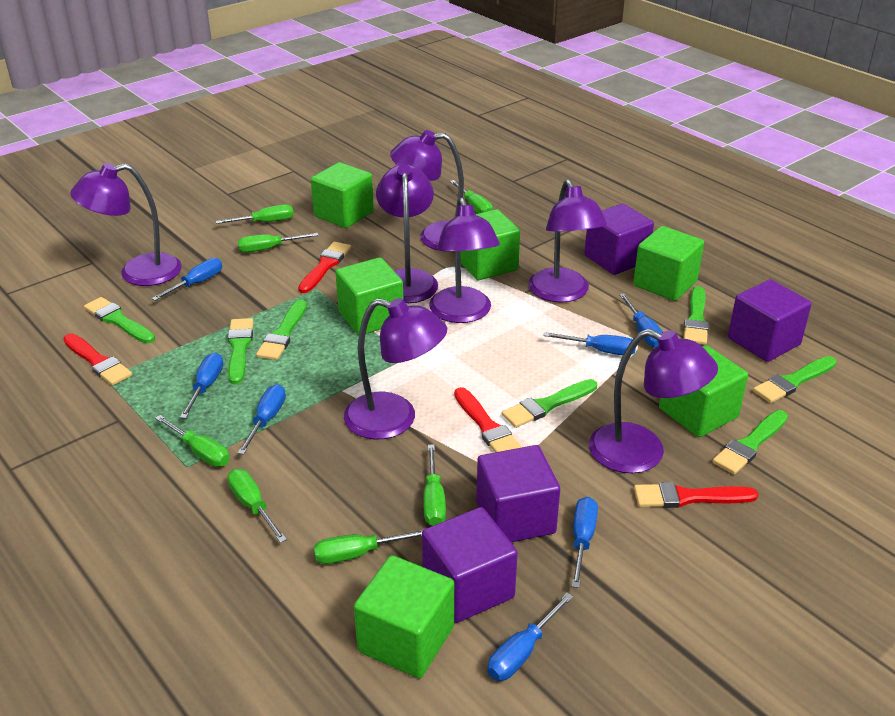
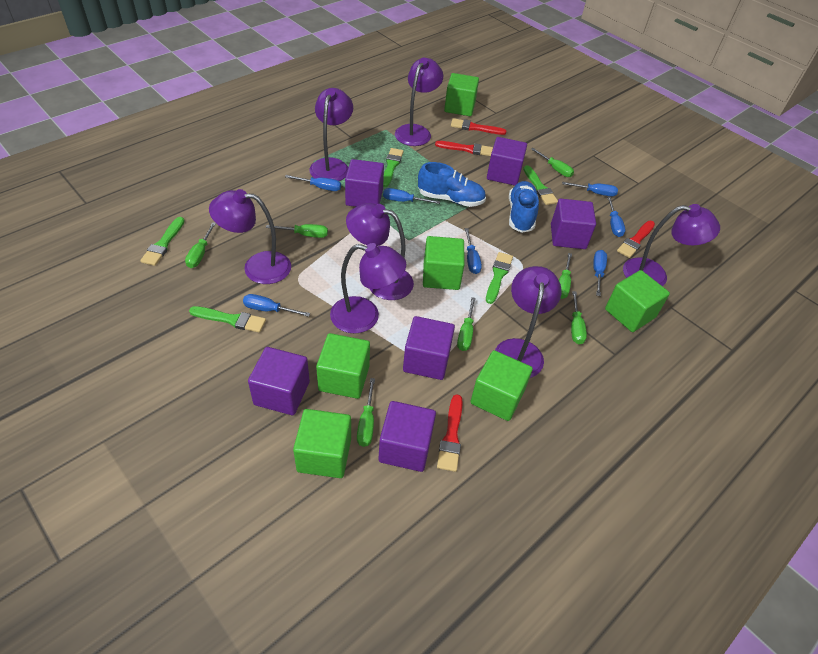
blue shoe: 0 -> 2
green brush: 7 -> 5
purple cube: 4 -> 6

